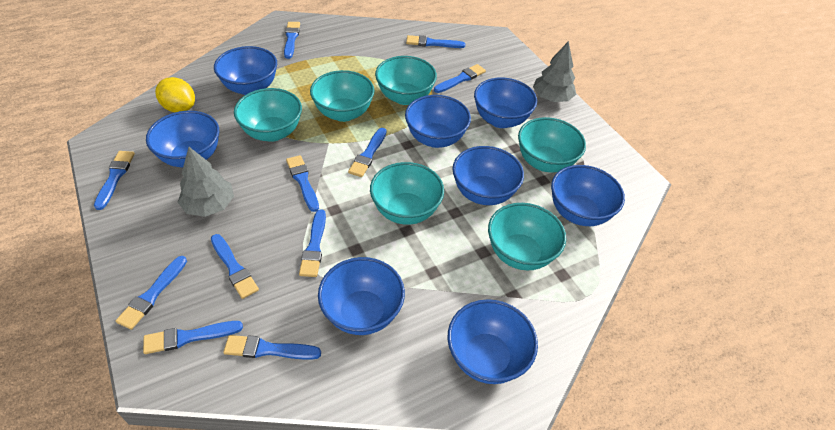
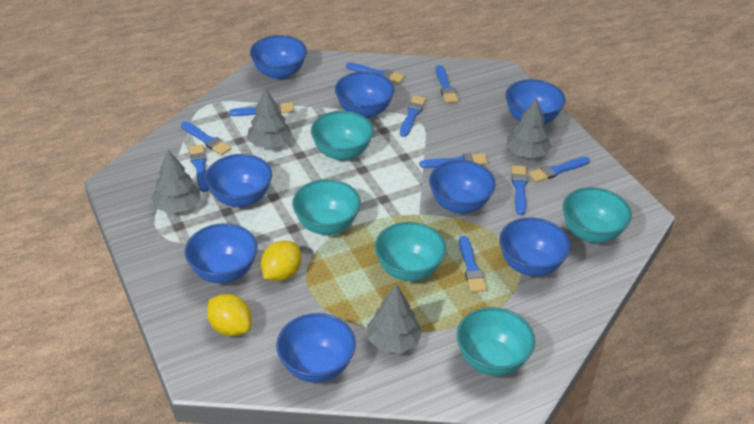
blue brush: 11 -> 10
grey tree: 2 -> 4
turquoise bowl: 6 -> 5
yellow lemon: 1 -> 2

